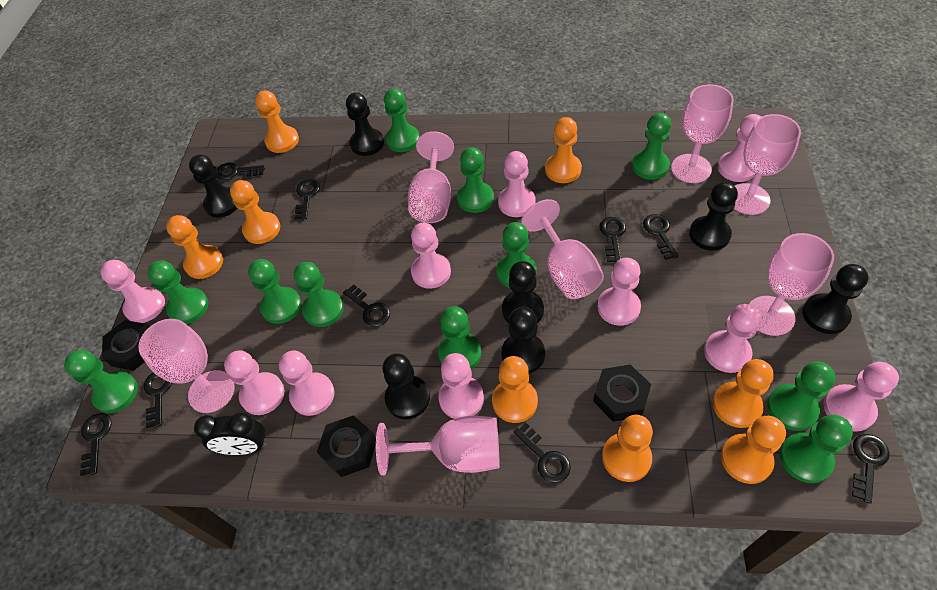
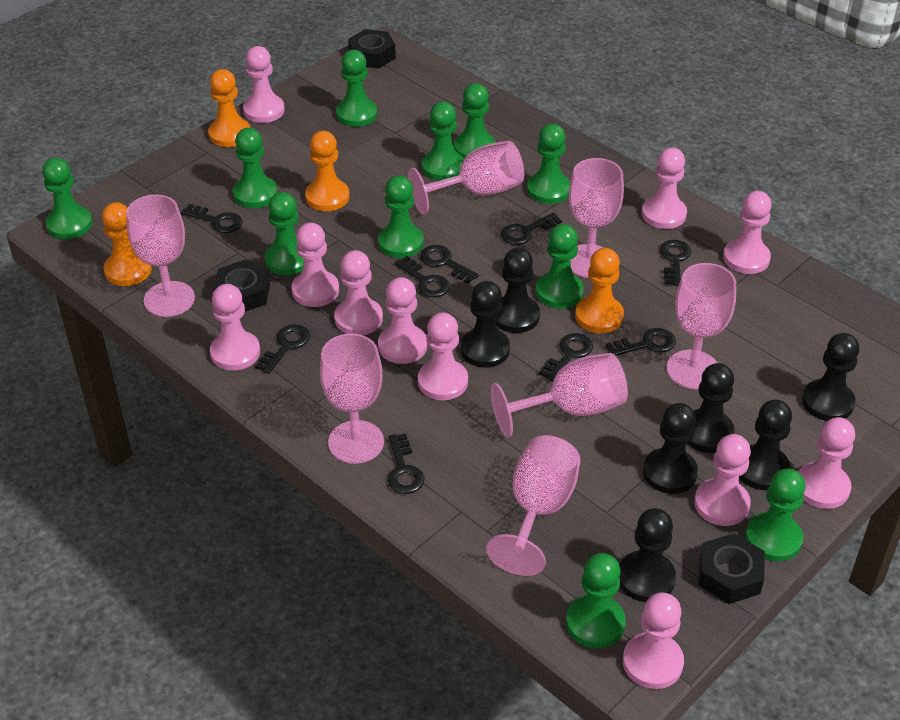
black clock: 1 -> 0
orange pawn: 8 -> 4
pink pawn: 10 -> 11

